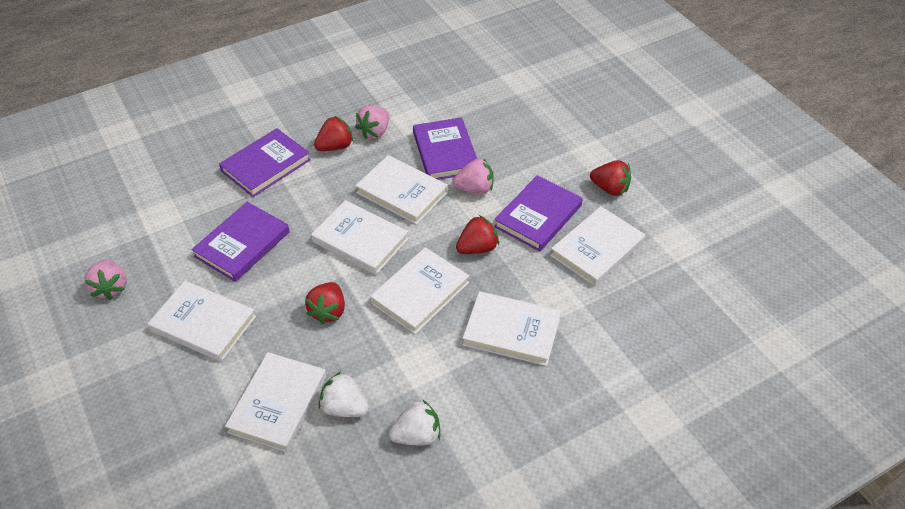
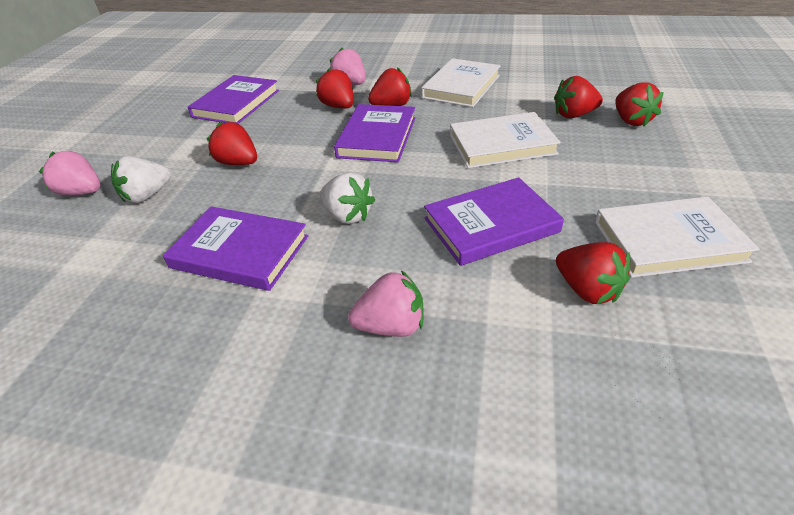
red strawberry: 4 -> 6
white book: 7 -> 3

